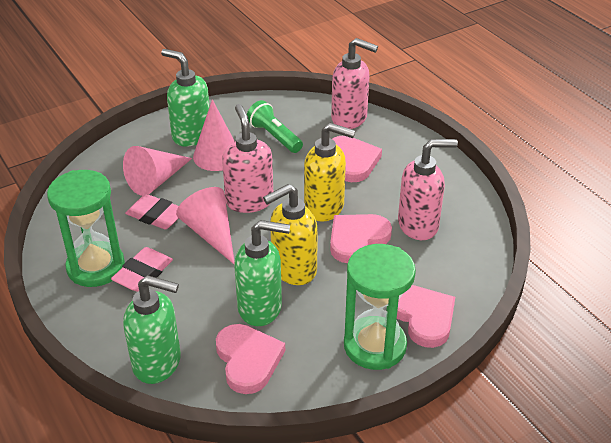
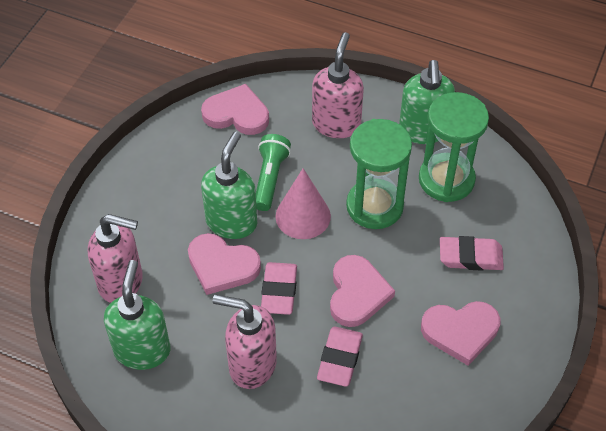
pink cone: 3 -> 1
pink eraser: 2 -> 3
yellow soap dispenser: 2 -> 0

